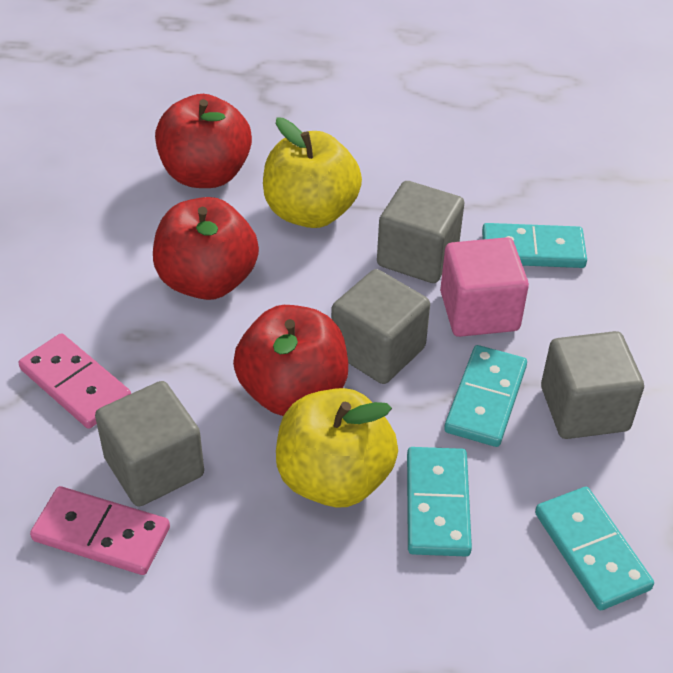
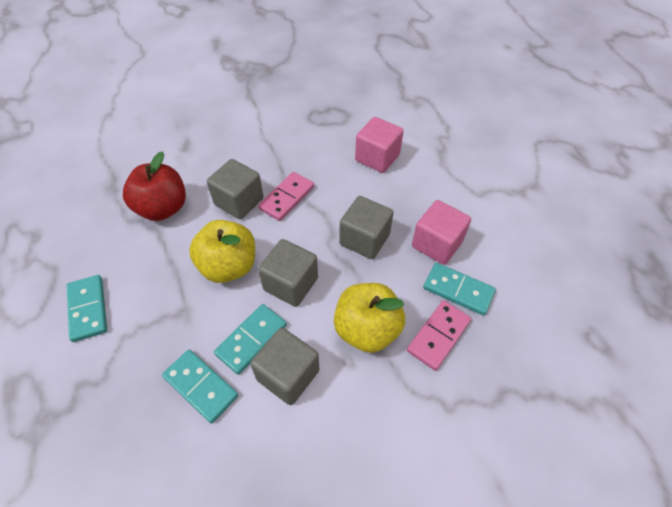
pink cube: 1 -> 2
red apple: 3 -> 1

